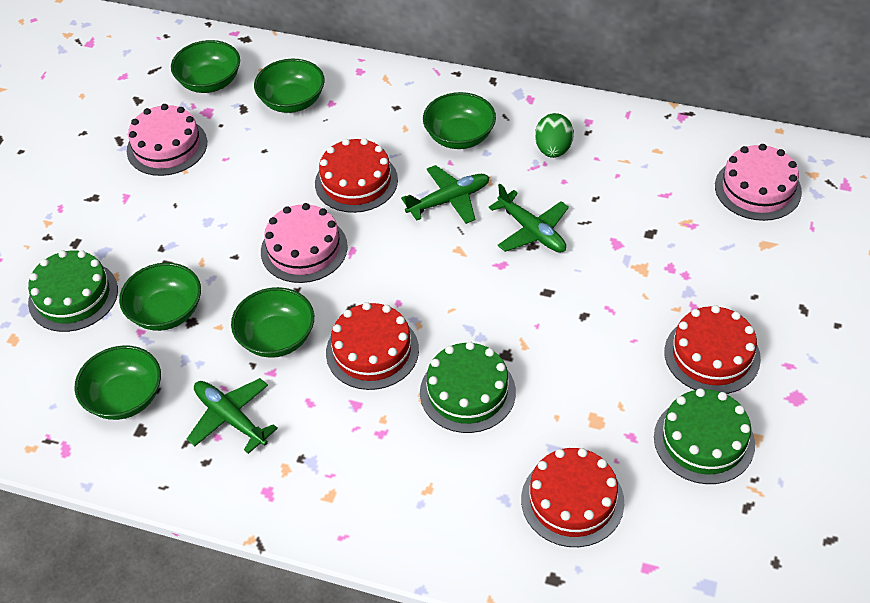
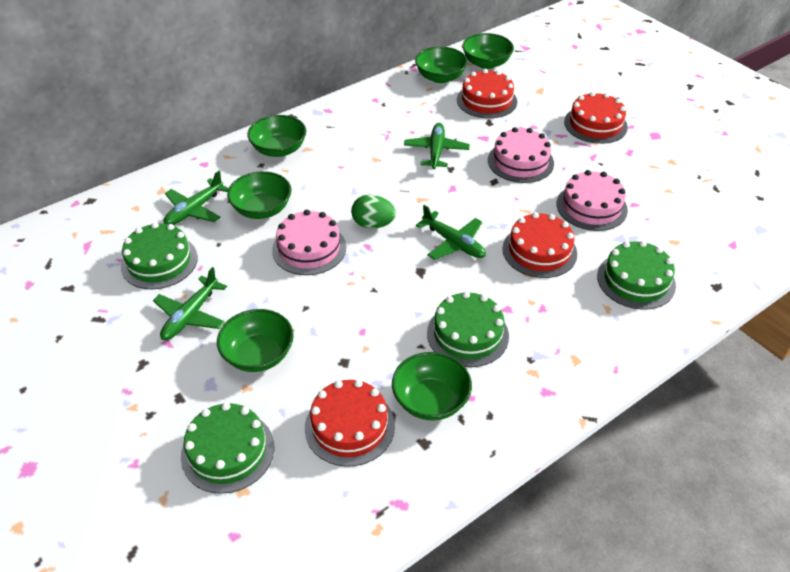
green cake: 3 -> 4
green plane: 3 -> 4

